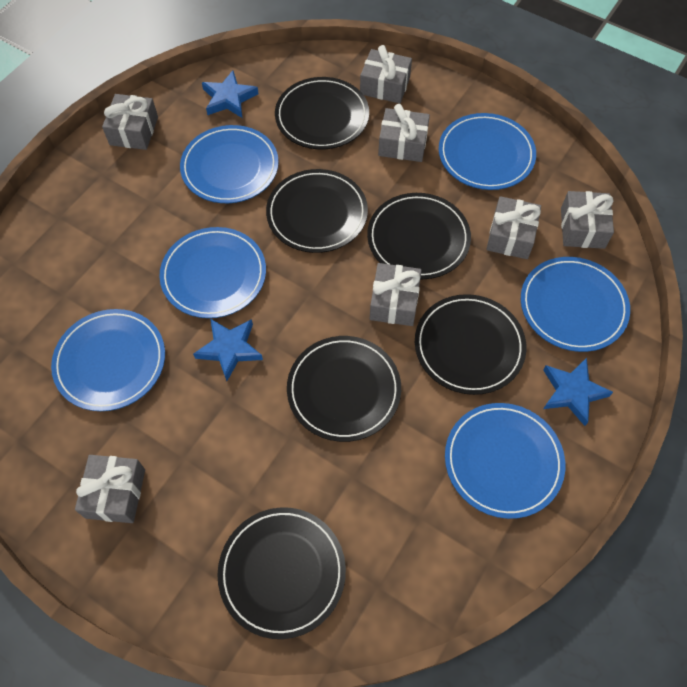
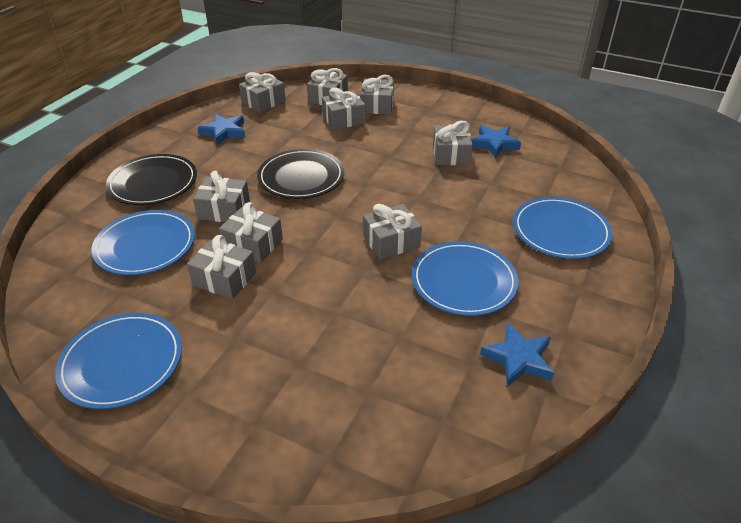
black plate: 6 -> 2
blue plate: 6 -> 4
grey gift: 7 -> 9

